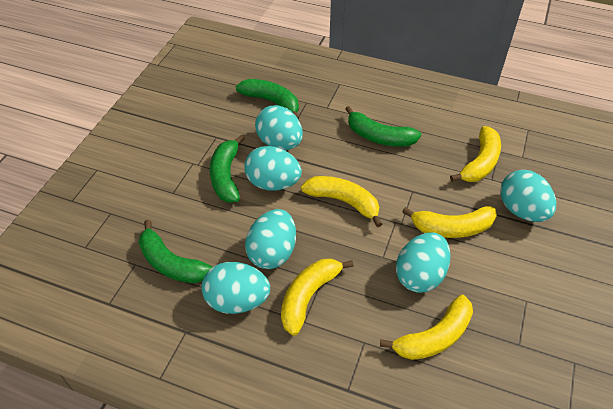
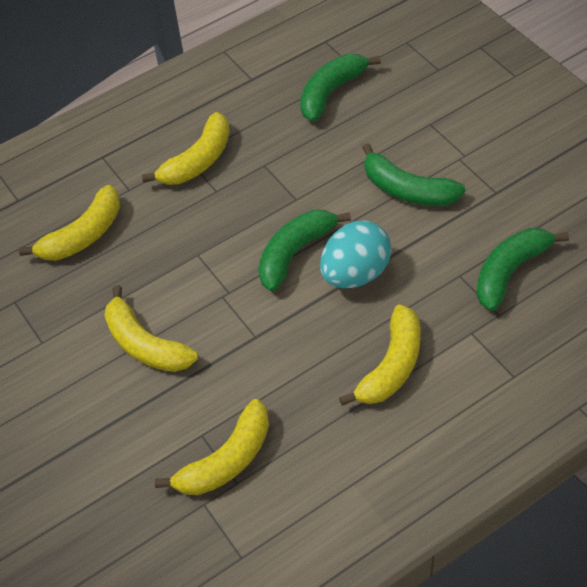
turquoise egg: 6 -> 1

